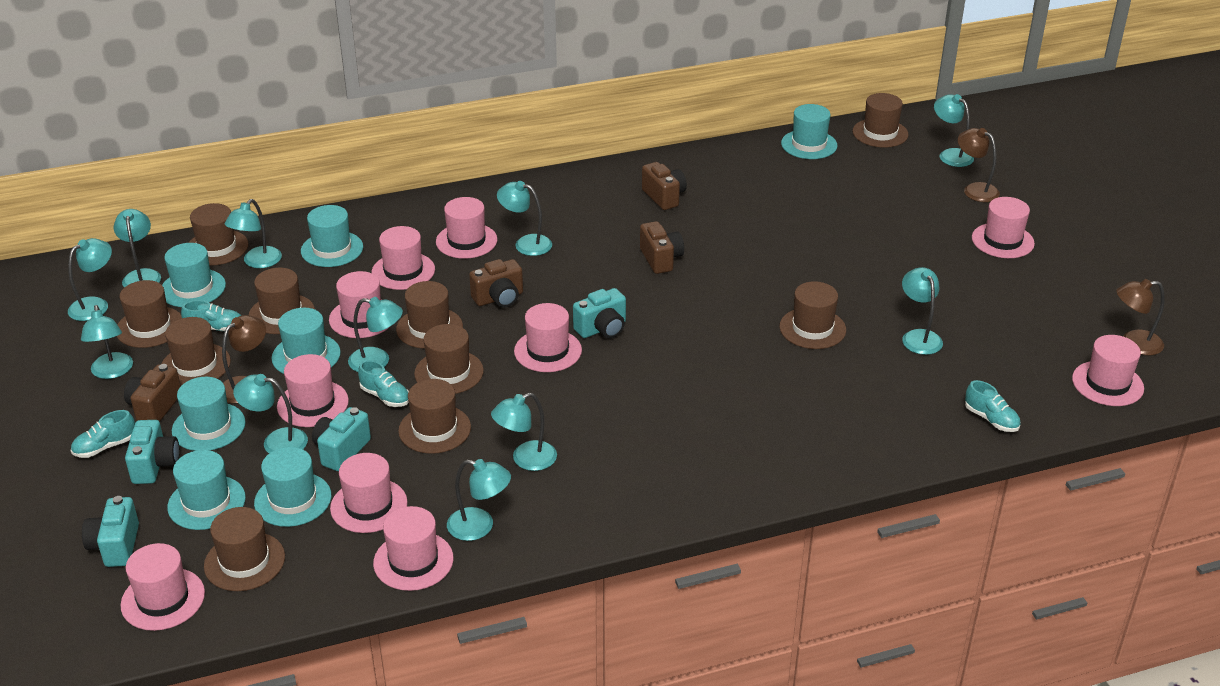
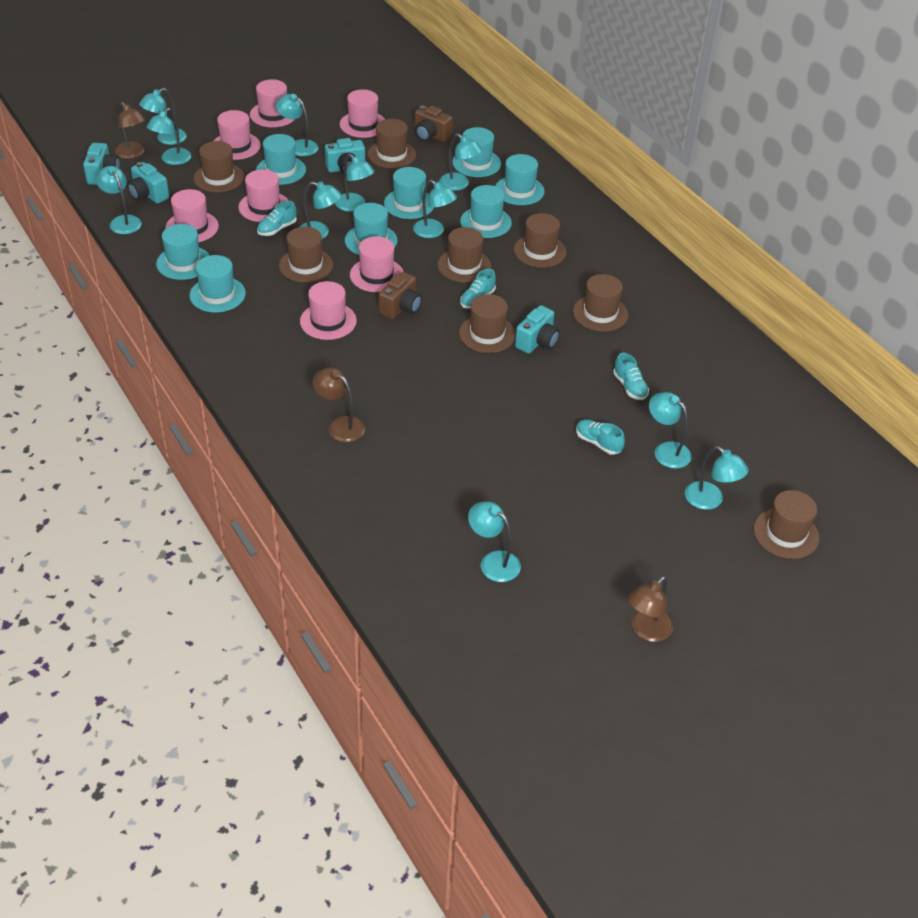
brown camera: 4 -> 2
brown hat: 10 -> 8
pink hat: 10 -> 7
turquoise hat: 7 -> 8

